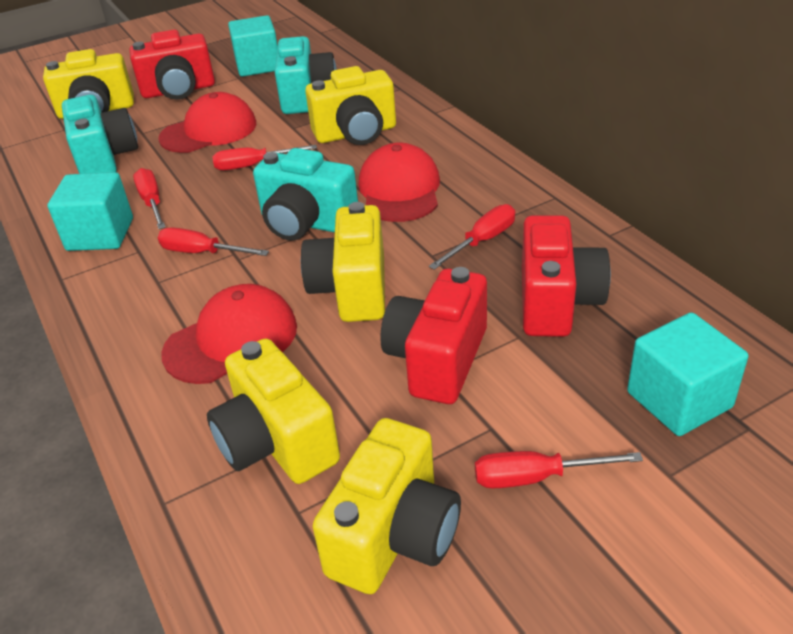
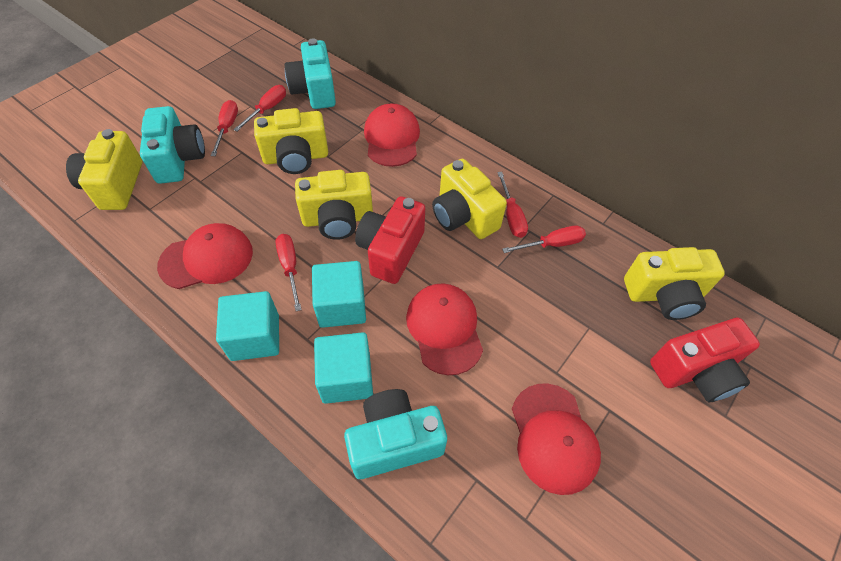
red camera: 3 -> 2
red cap: 3 -> 4

